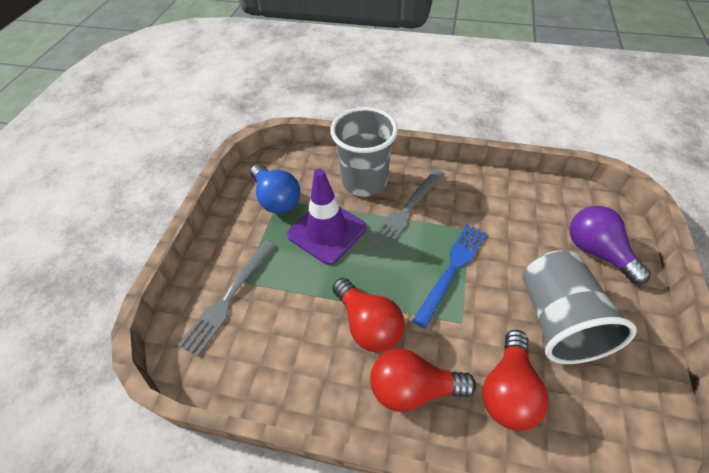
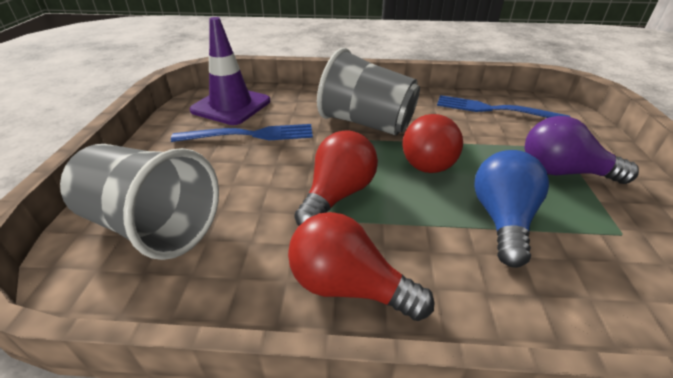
blue fork: 1 -> 2
grey fork: 2 -> 0

